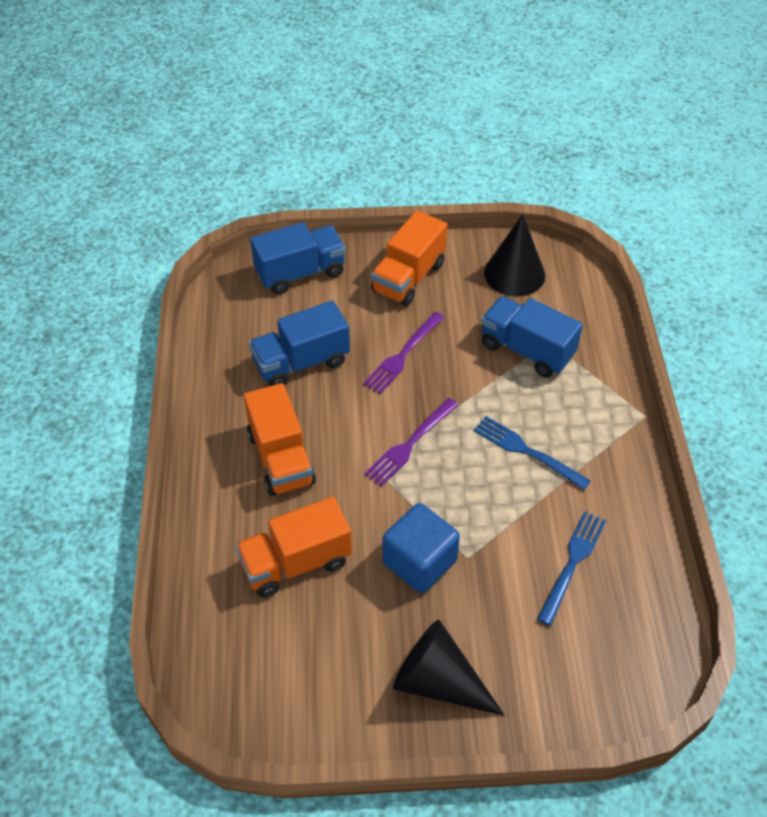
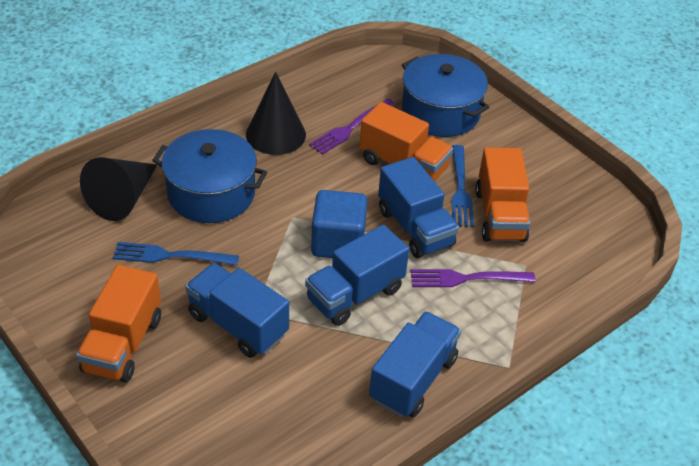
blue pot: 0 -> 2
blue truck: 3 -> 4

